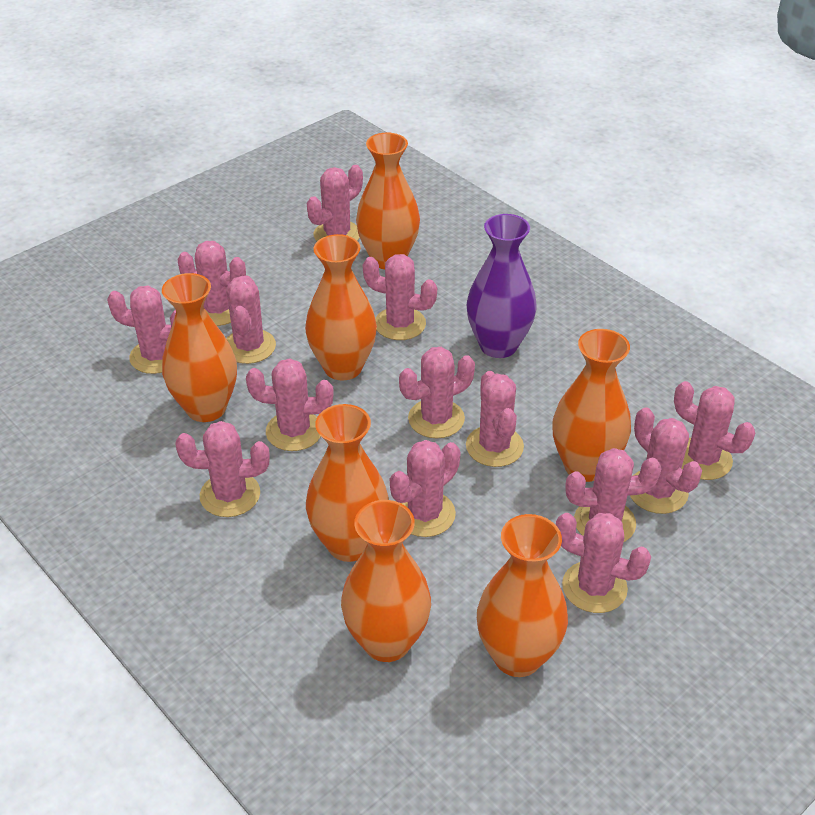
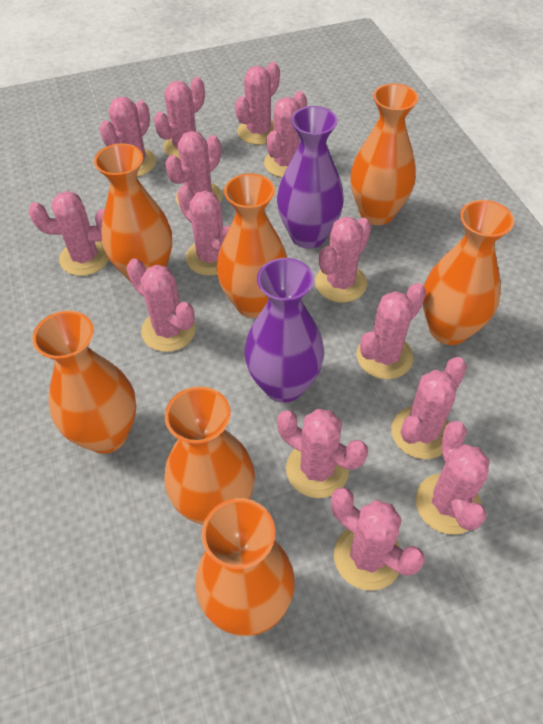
purple vase: 1 -> 2

